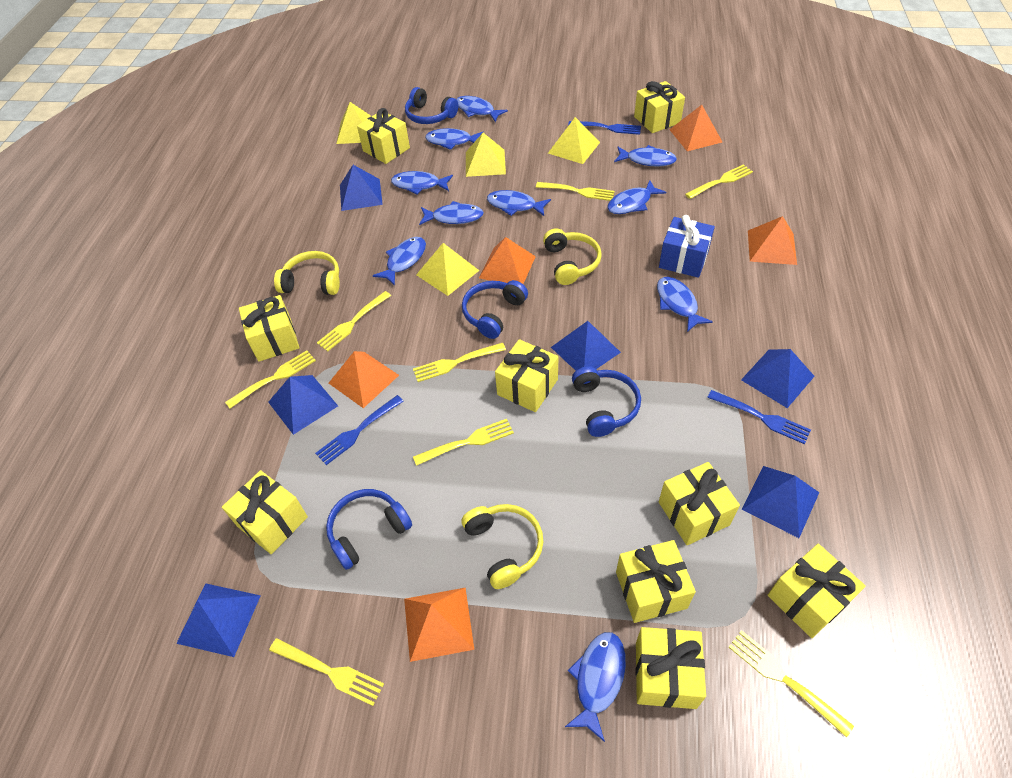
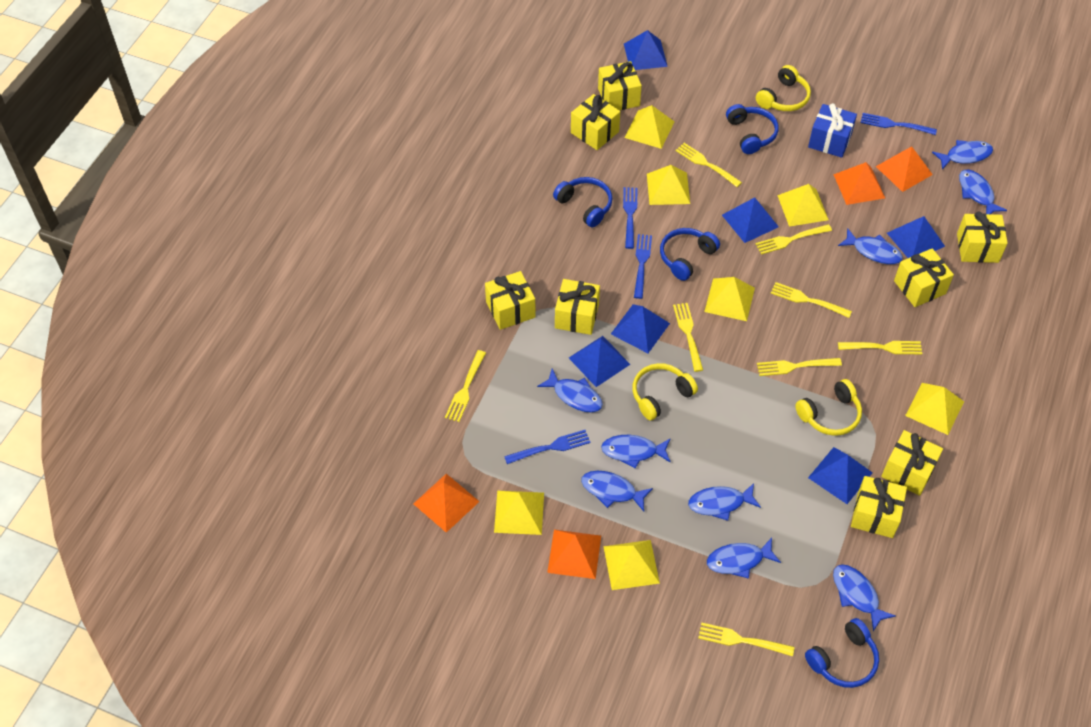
blue fish: 10 -> 9
blue fork: 3 -> 4
orange pyramid: 5 -> 4
yellow gift: 9 -> 8
yellow pyramid: 4 -> 7

